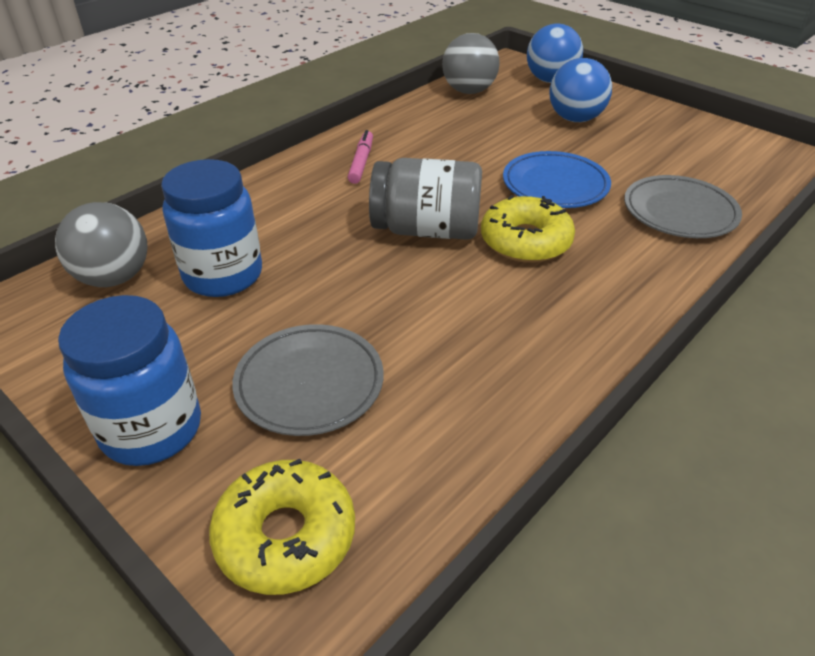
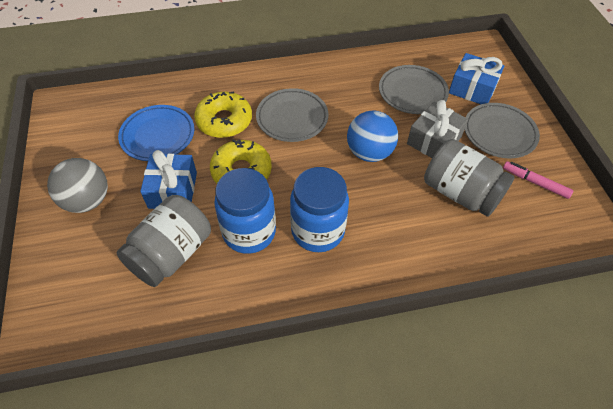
blue ball: 2 -> 1
blue gift: 0 -> 2
grey ball: 2 -> 1
grey gift: 0 -> 1
grey jar: 1 -> 2
grey plate: 2 -> 3

